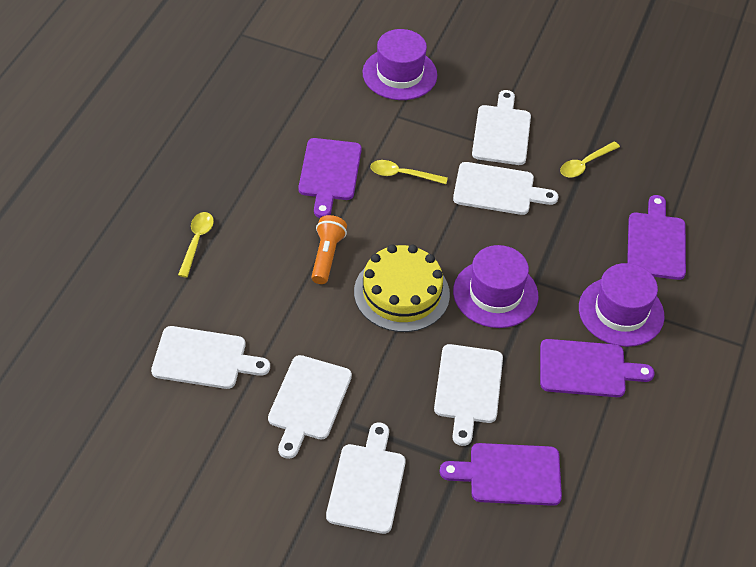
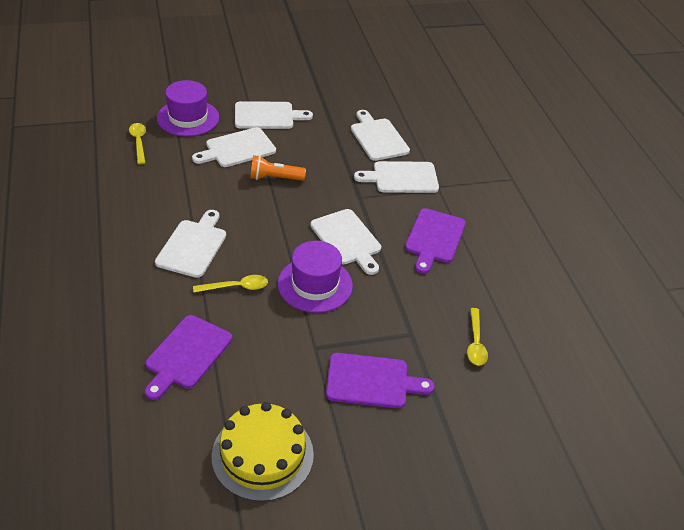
purple cutting board: 4 -> 3
purple hat: 3 -> 2

